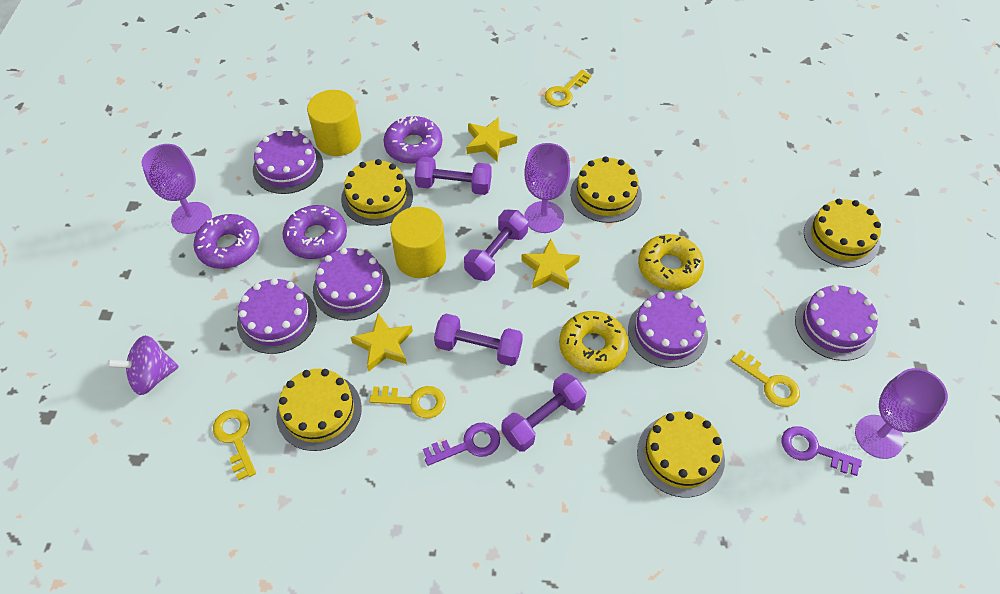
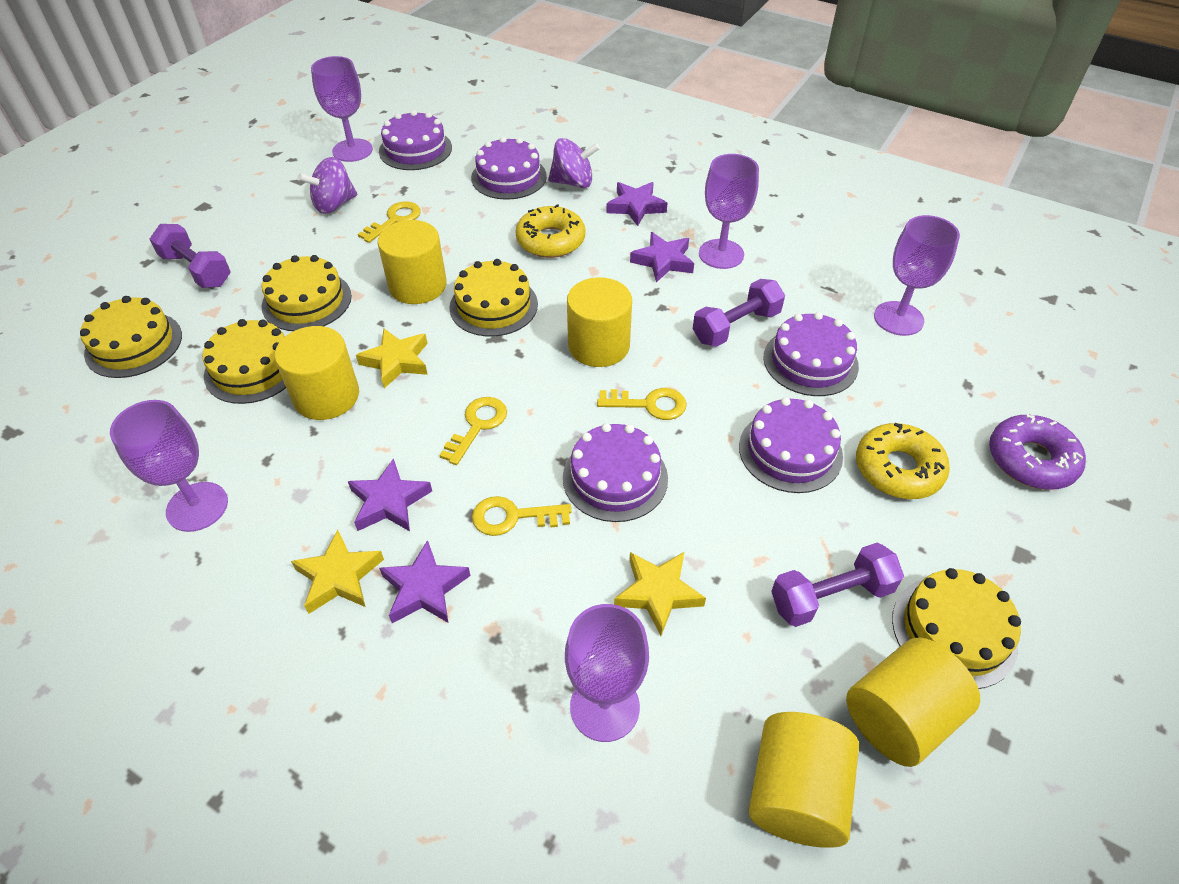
purple donut: 3 -> 1
purple dumbbell: 4 -> 3
purple goblet: 3 -> 5
purple key: 2 -> 0
purple spinning top: 1 -> 2
purple star: 0 -> 4
yellow cylinder: 2 -> 5

